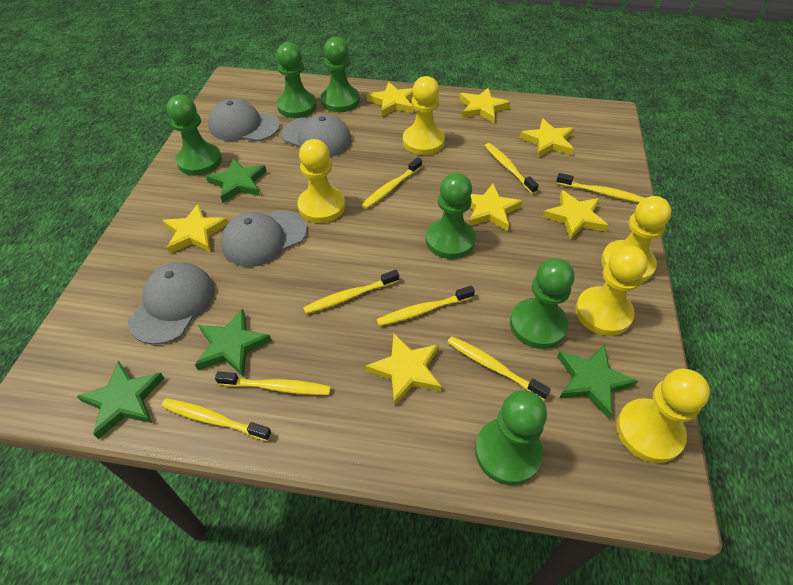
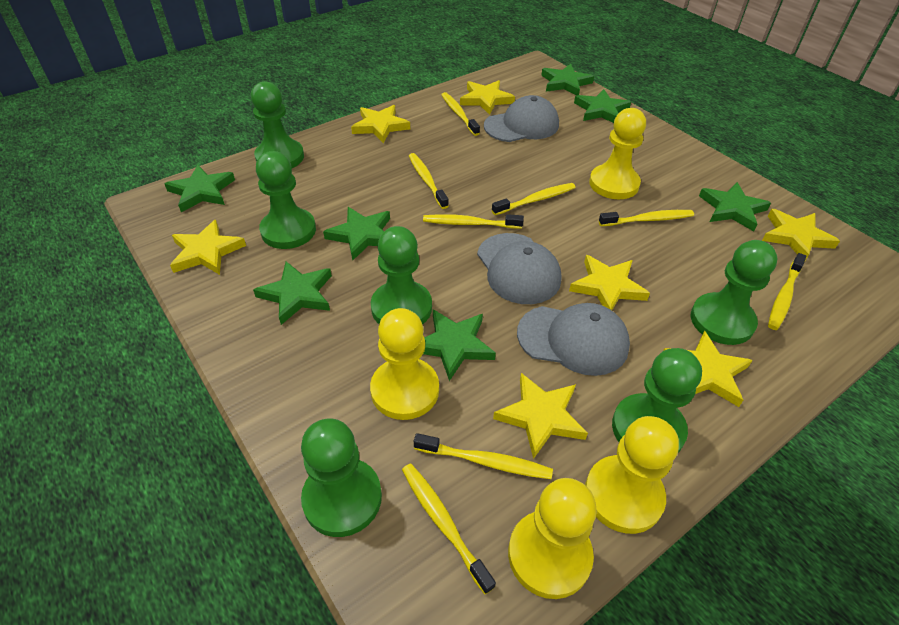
green star: 4 -> 7
grey cap: 4 -> 3
yellow pawn: 5 -> 4

